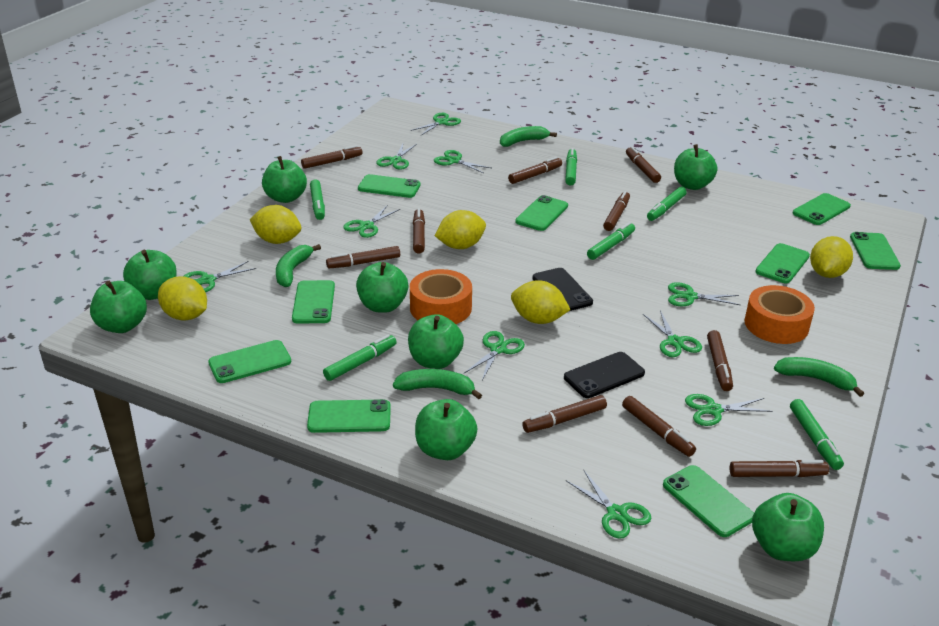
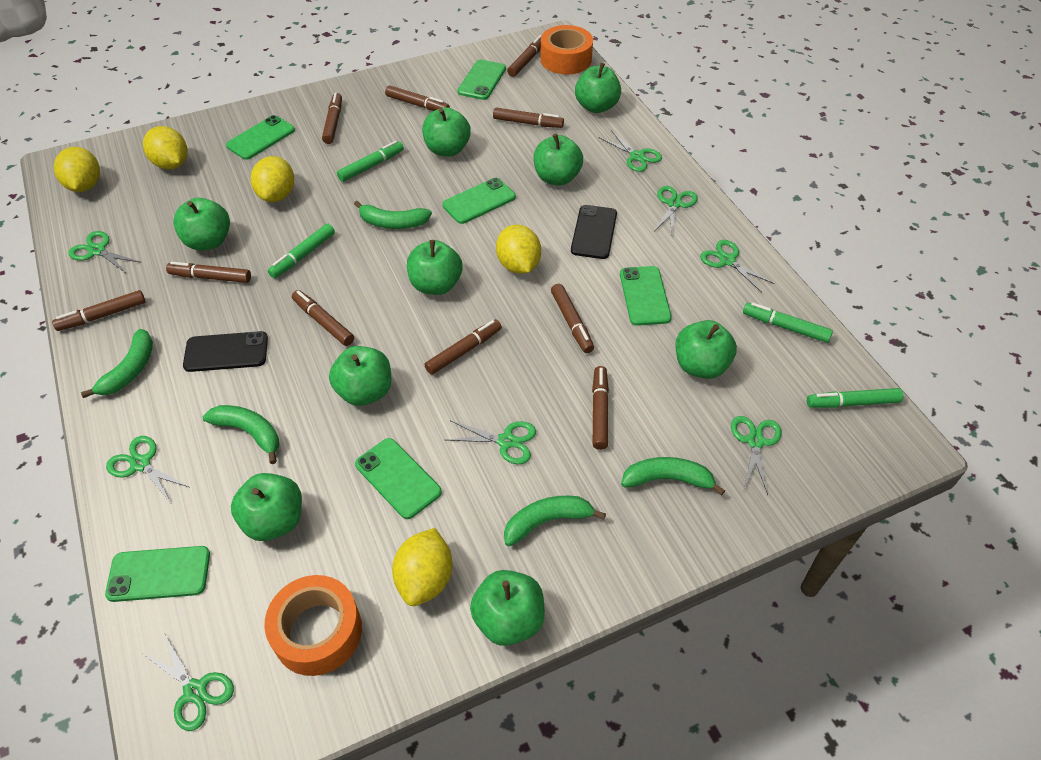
green apple: 8 -> 9
green banana: 4 -> 5
green marker: 6 -> 4
green phone: 9 -> 6
green scissors: 10 -> 8

